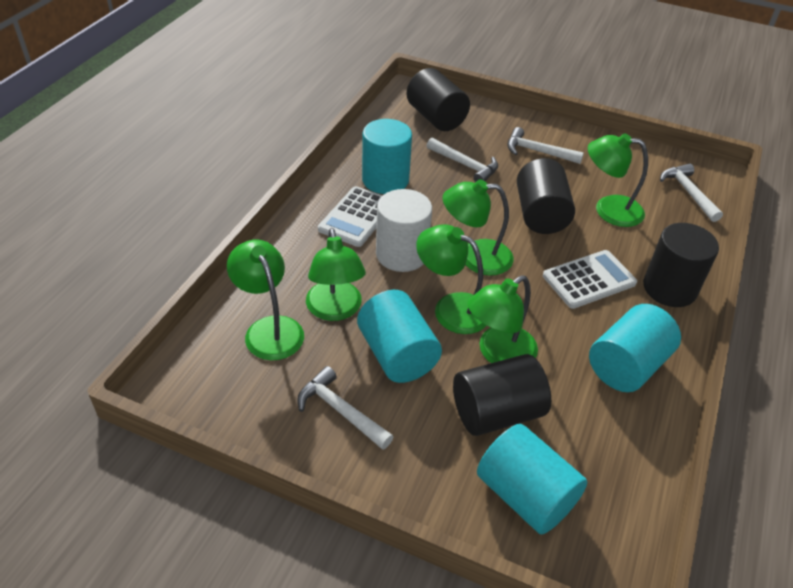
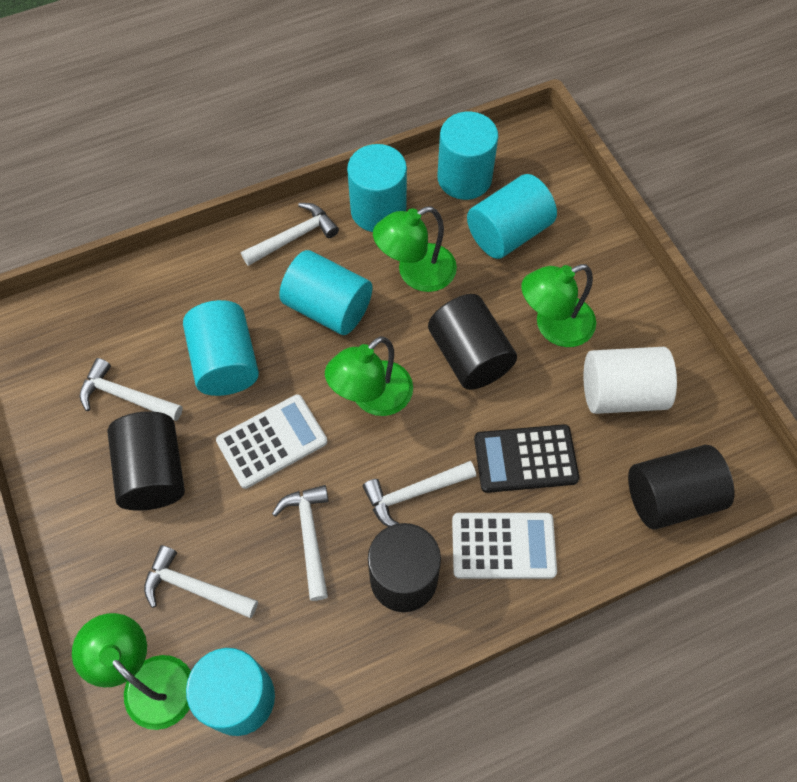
black calculator: 0 -> 1
green lamp: 6 -> 4
turquoise cylinder: 4 -> 6
white hammer: 4 -> 5

